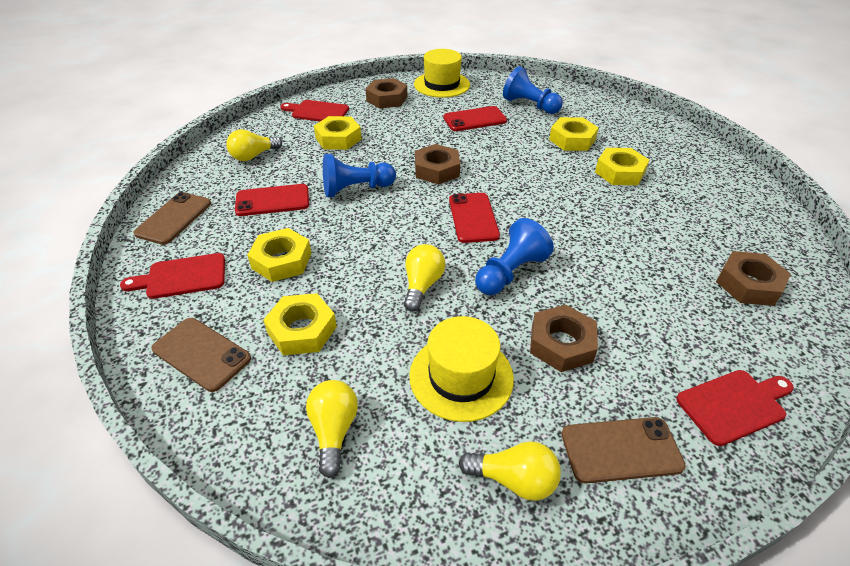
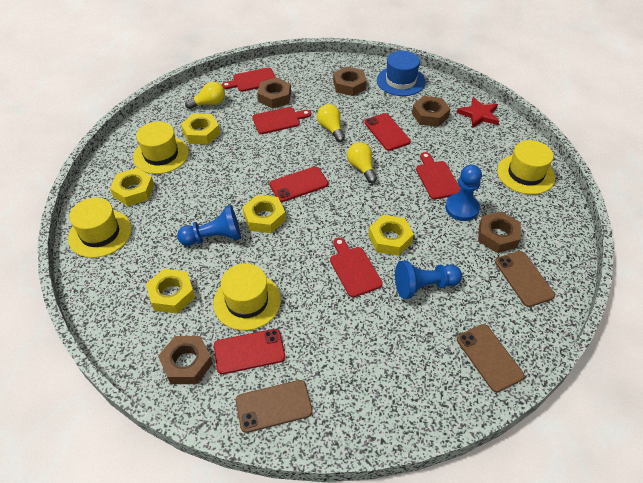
blue hat: 0 -> 1
brown nut: 4 -> 5
red cutting board: 3 -> 4
red star: 0 -> 1
yellow hat: 2 -> 4
yellow light bulb: 4 -> 3

